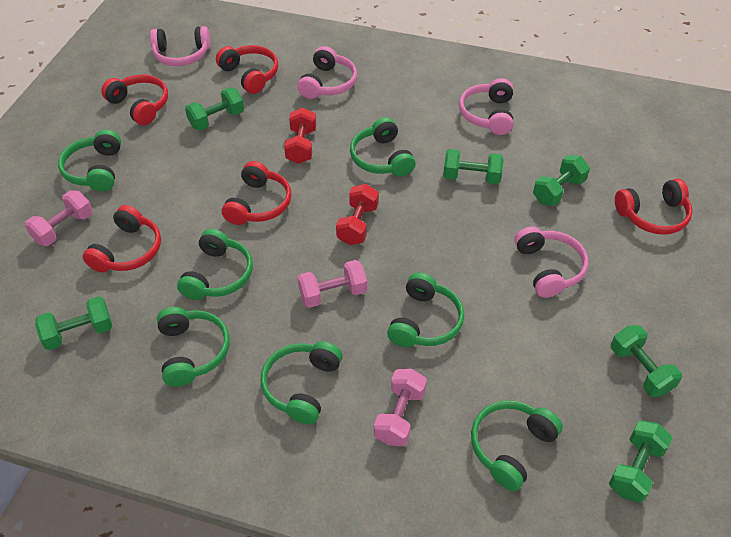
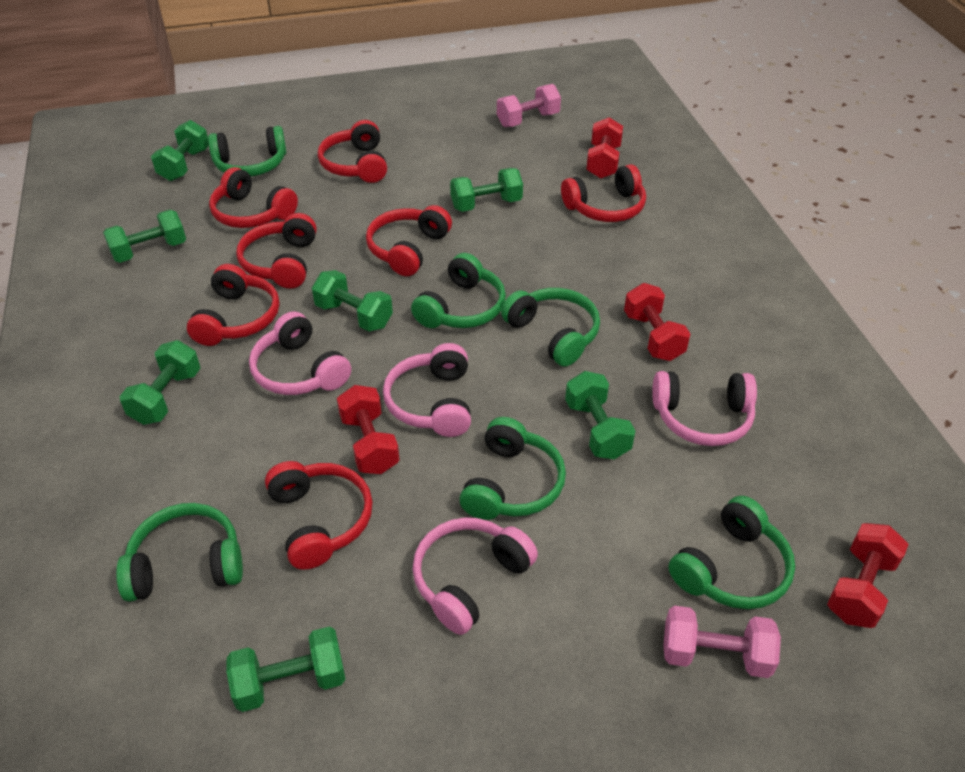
green dumbbell: 6 -> 7
green headphones: 7 -> 6
pink dumbbell: 3 -> 2
red dumbbell: 2 -> 4
red headphones: 5 -> 7

